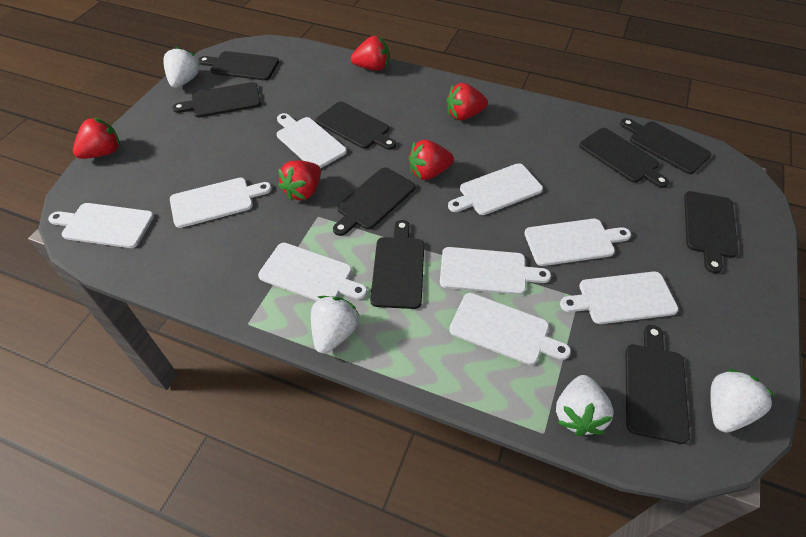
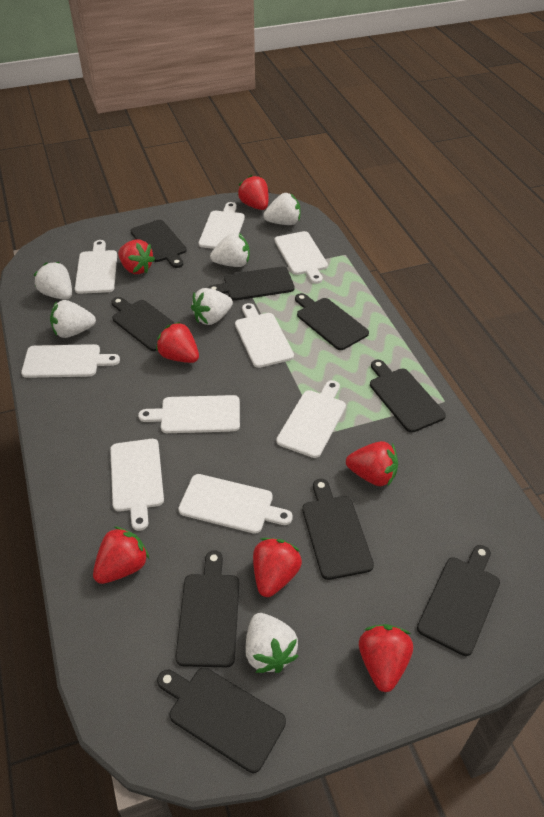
red strawberry: 5 -> 7
white strawberry: 4 -> 6

